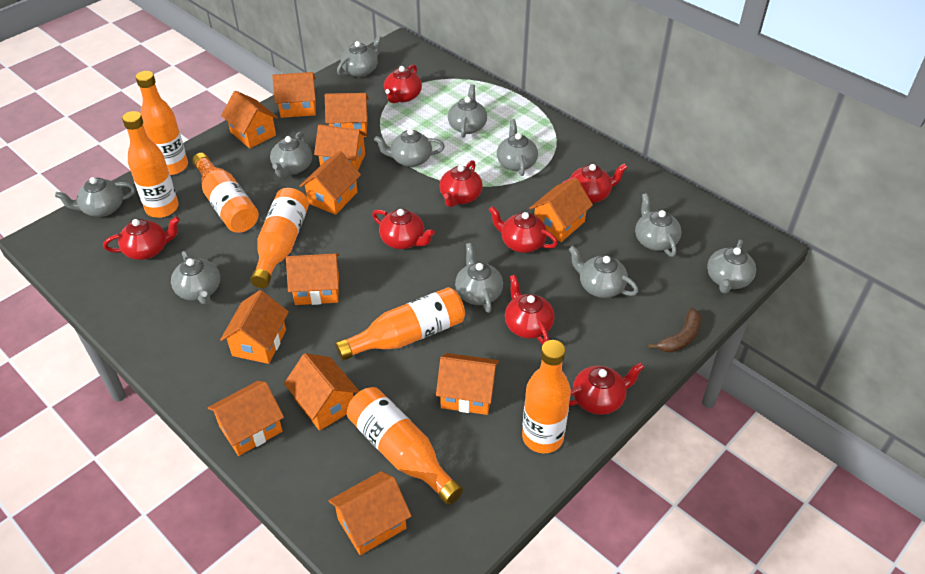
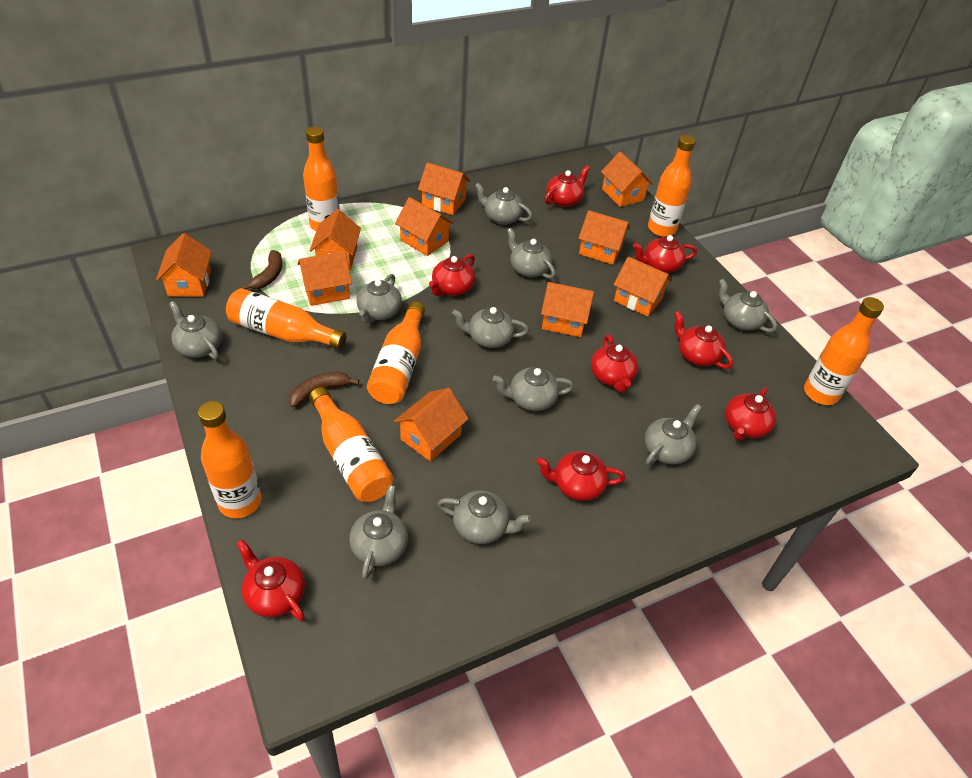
brown banana: 1 -> 2
grey teapot: 11 -> 10
orange house: 12 -> 10

